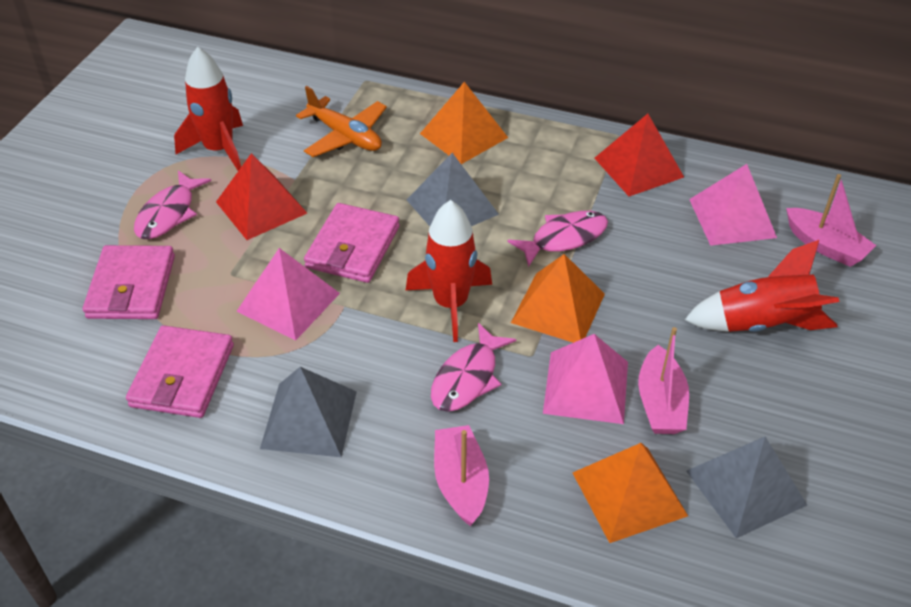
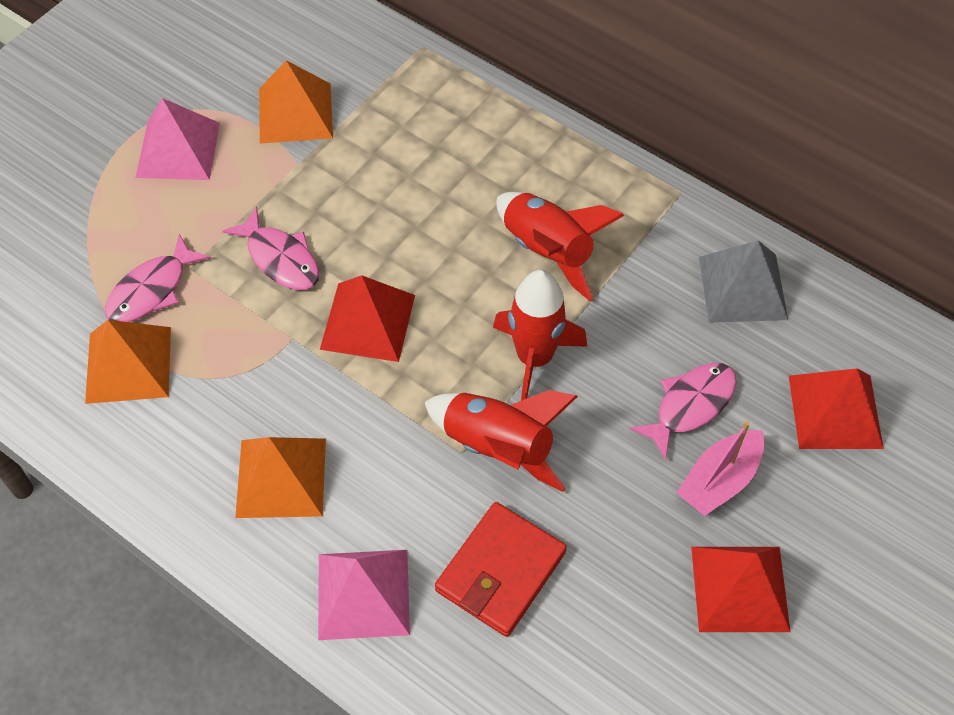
grey pyramid: 3 -> 1
orange plane: 1 -> 0
pink boat: 3 -> 1
pink pyramid: 3 -> 2
pink wallet: 3 -> 0
red pyramid: 2 -> 3
red wallet: 0 -> 1

